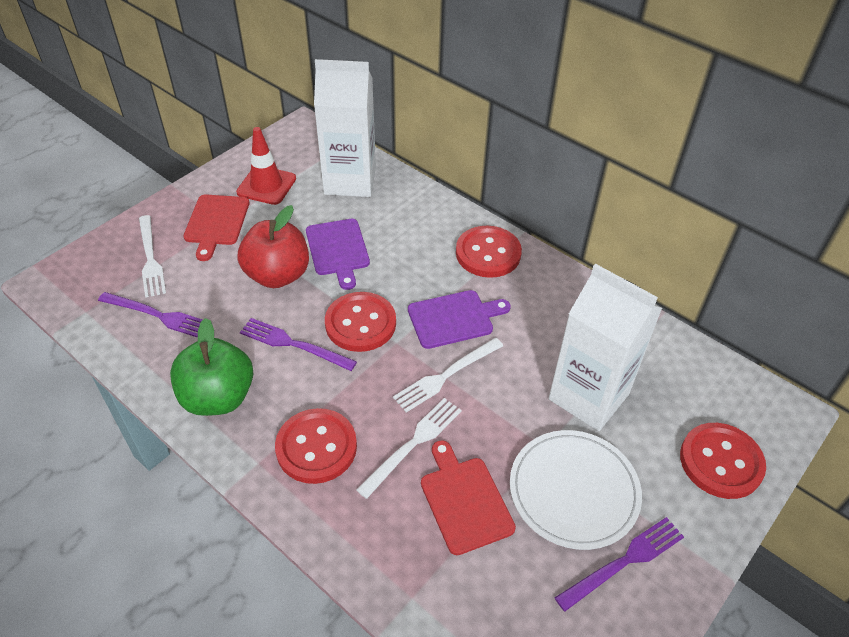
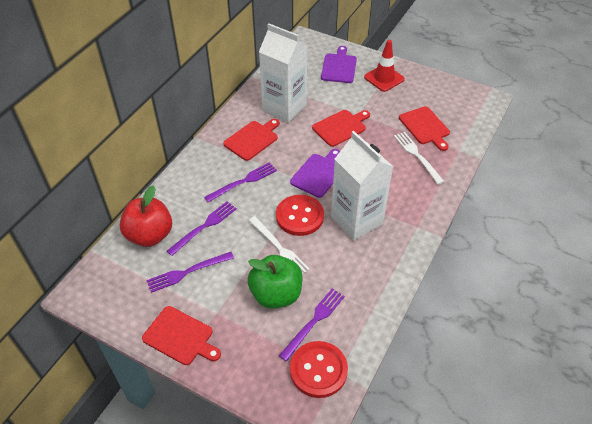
purple fork: 3 -> 4
red button: 4 -> 2
red cutting board: 2 -> 4
white fork: 3 -> 2
white plate: 1 -> 0

